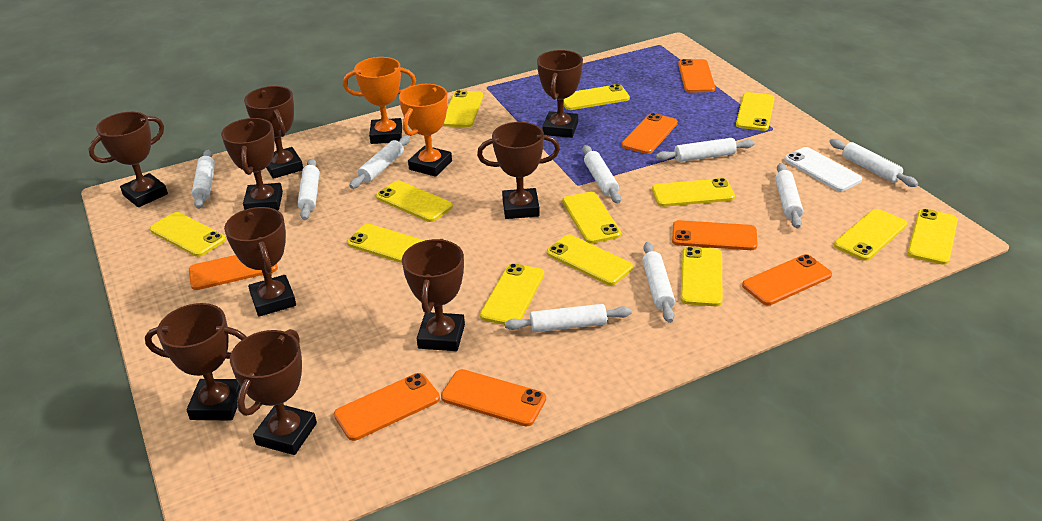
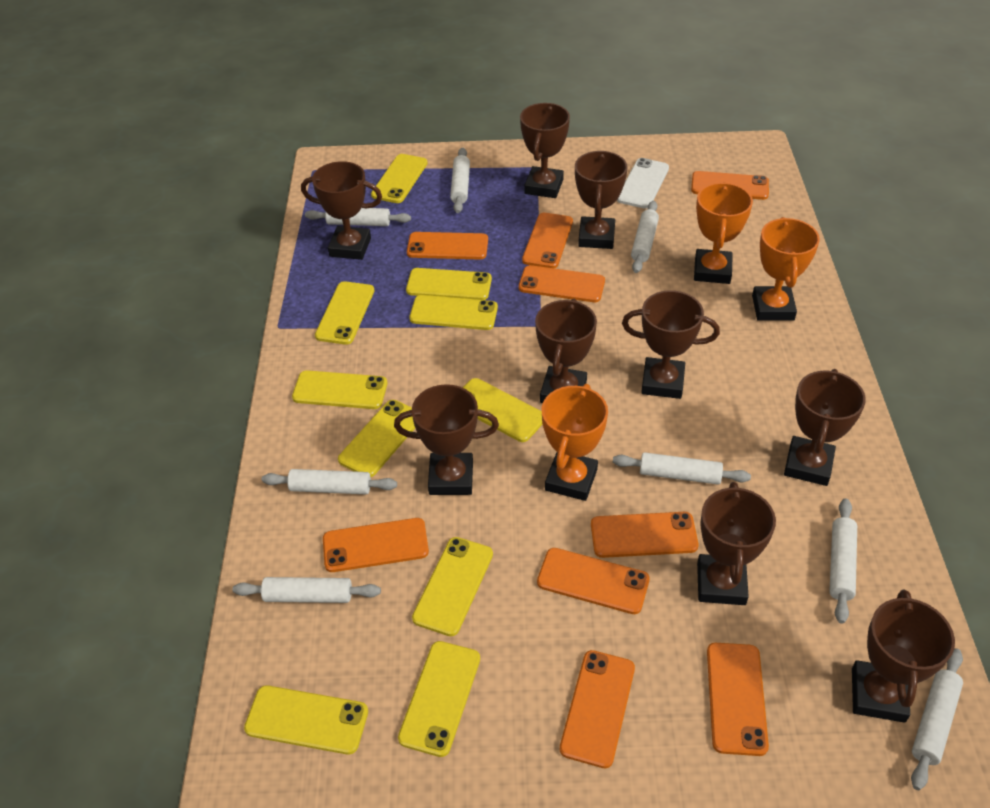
orange phone: 7 -> 9
orange trophy: 2 -> 3
white rolling pin: 9 -> 8
yellow phone: 13 -> 10

